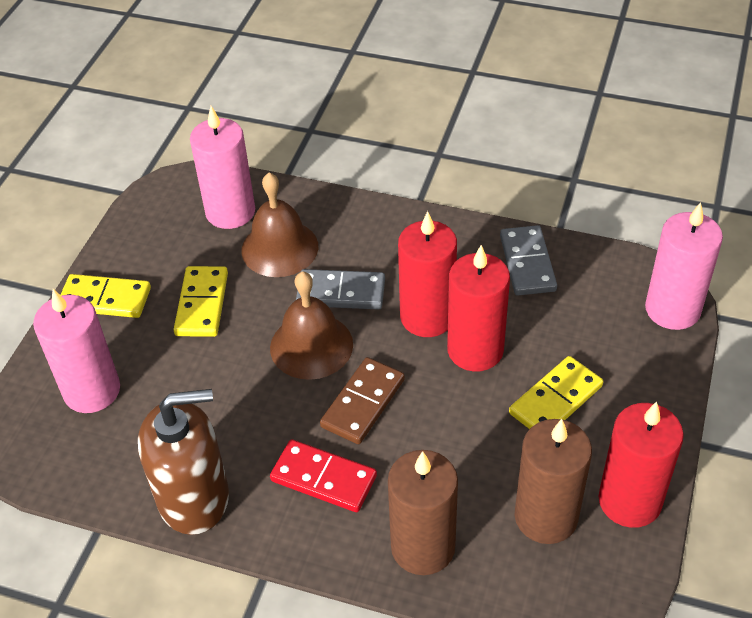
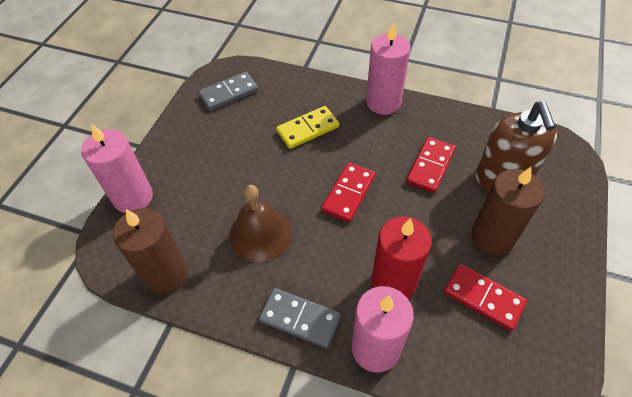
brown bell: 2 -> 1
brown domino: 1 -> 0
red candle: 3 -> 1
red domino: 1 -> 3
yellow domino: 3 -> 1

